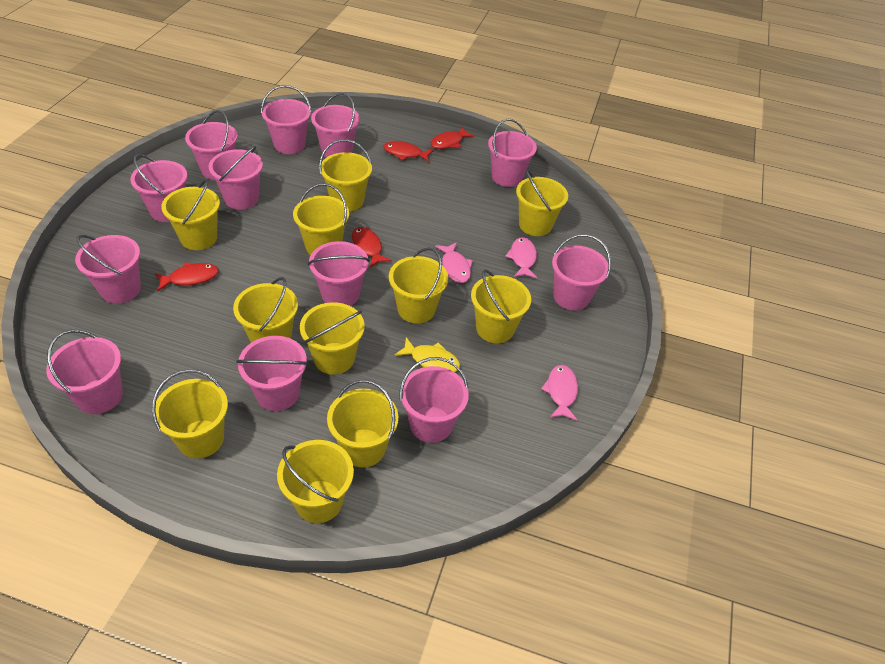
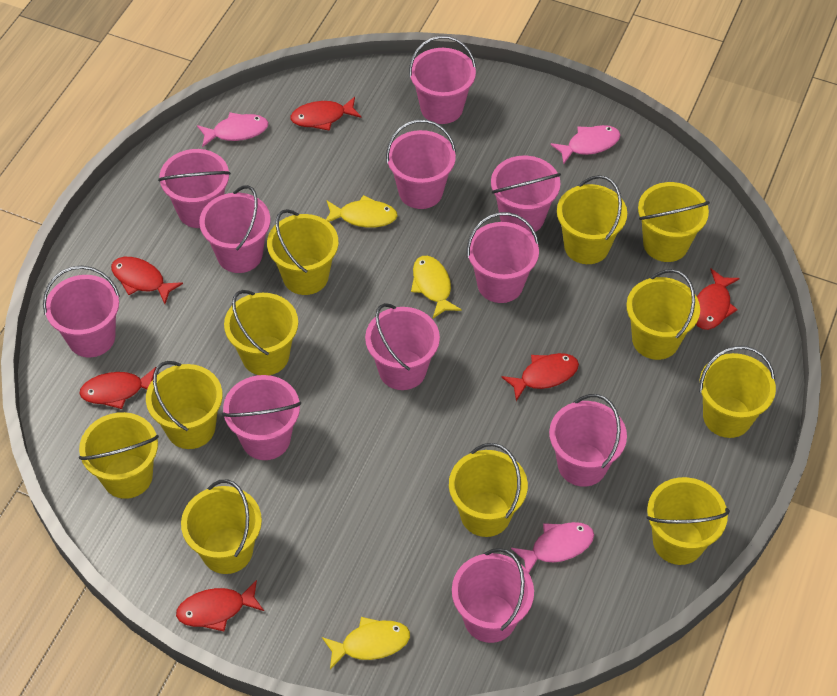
pink bucket: 12 -> 11
red fish: 4 -> 6
yellow fish: 1 -> 3

